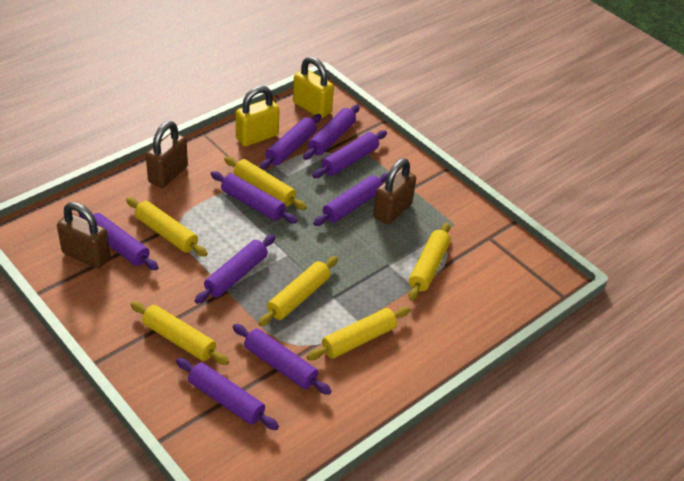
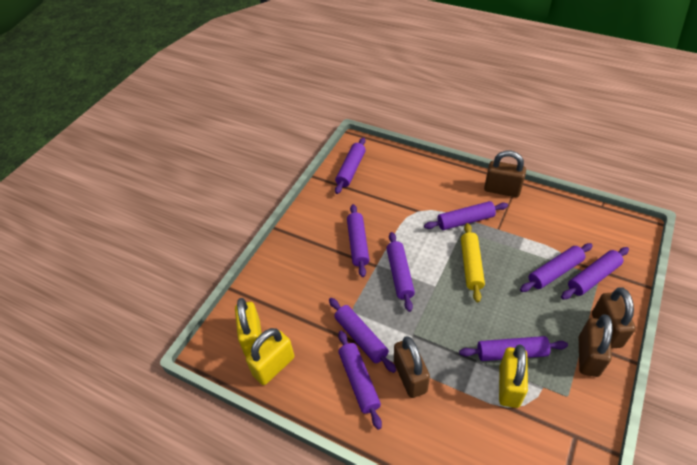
brown padlock: 3 -> 4
yellow padlock: 2 -> 3
yellow rolling pin: 6 -> 1

